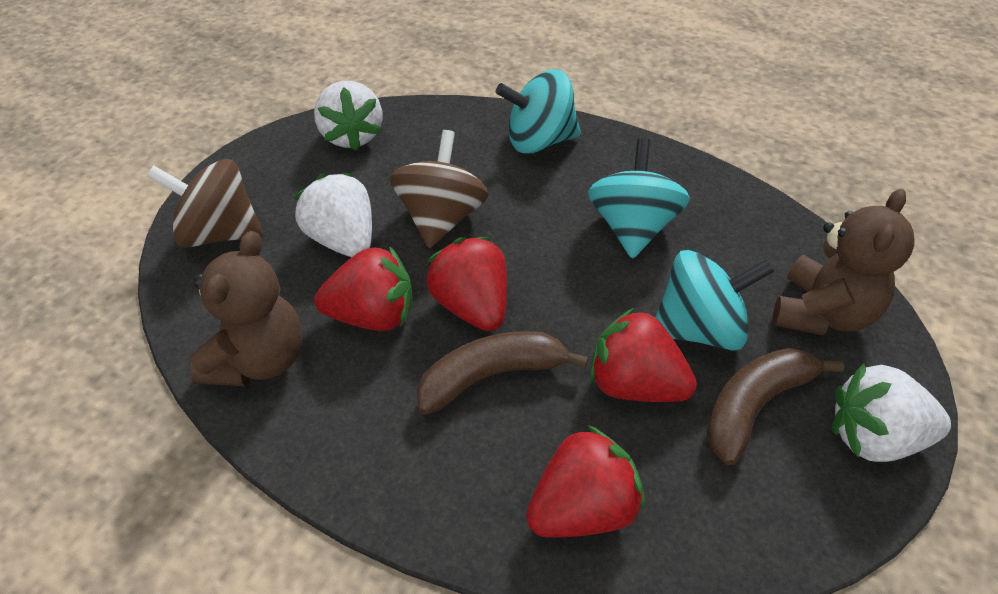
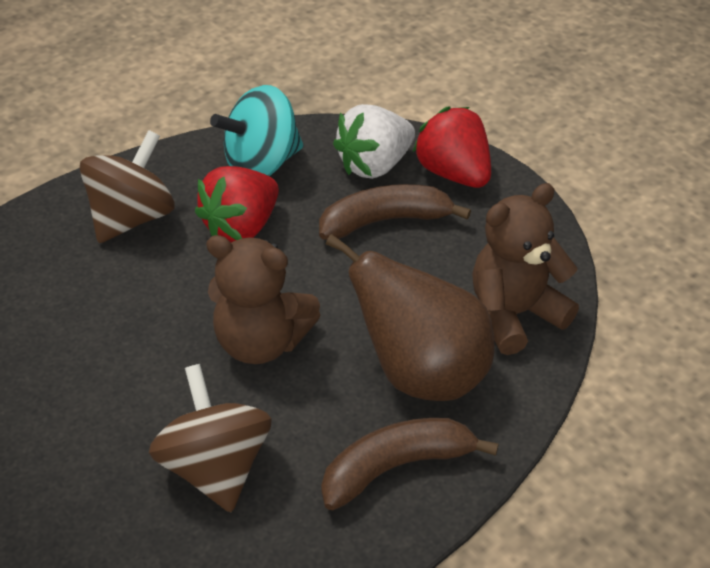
brown pear: 0 -> 1
red strawberry: 4 -> 2
turquoise spinning top: 3 -> 1
white strawberry: 3 -> 1

